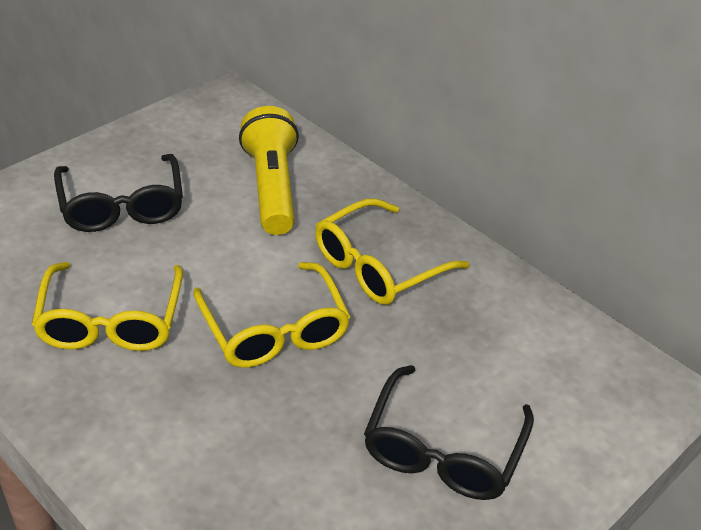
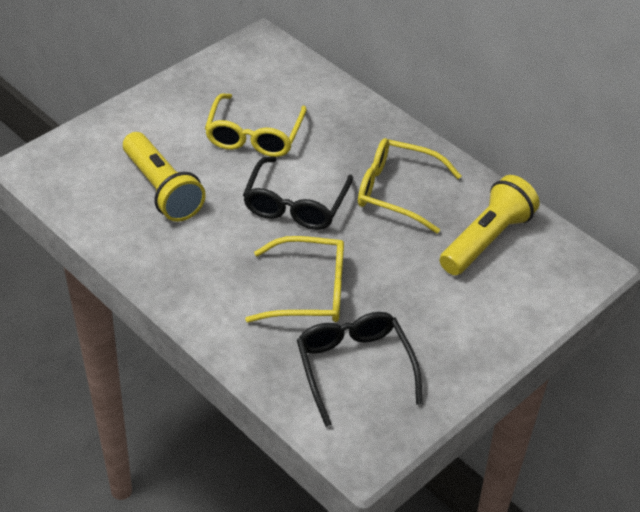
yellow flashlight: 1 -> 2

